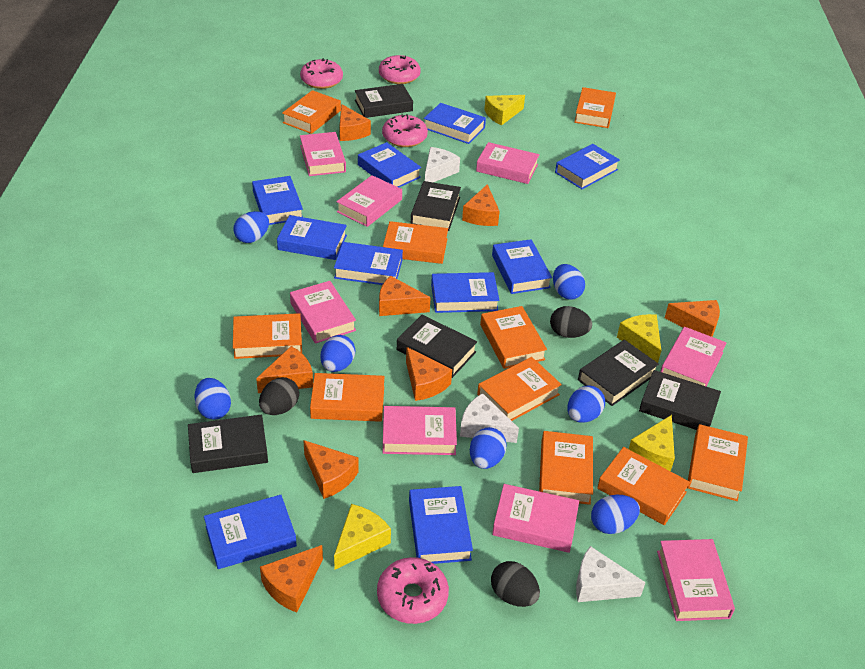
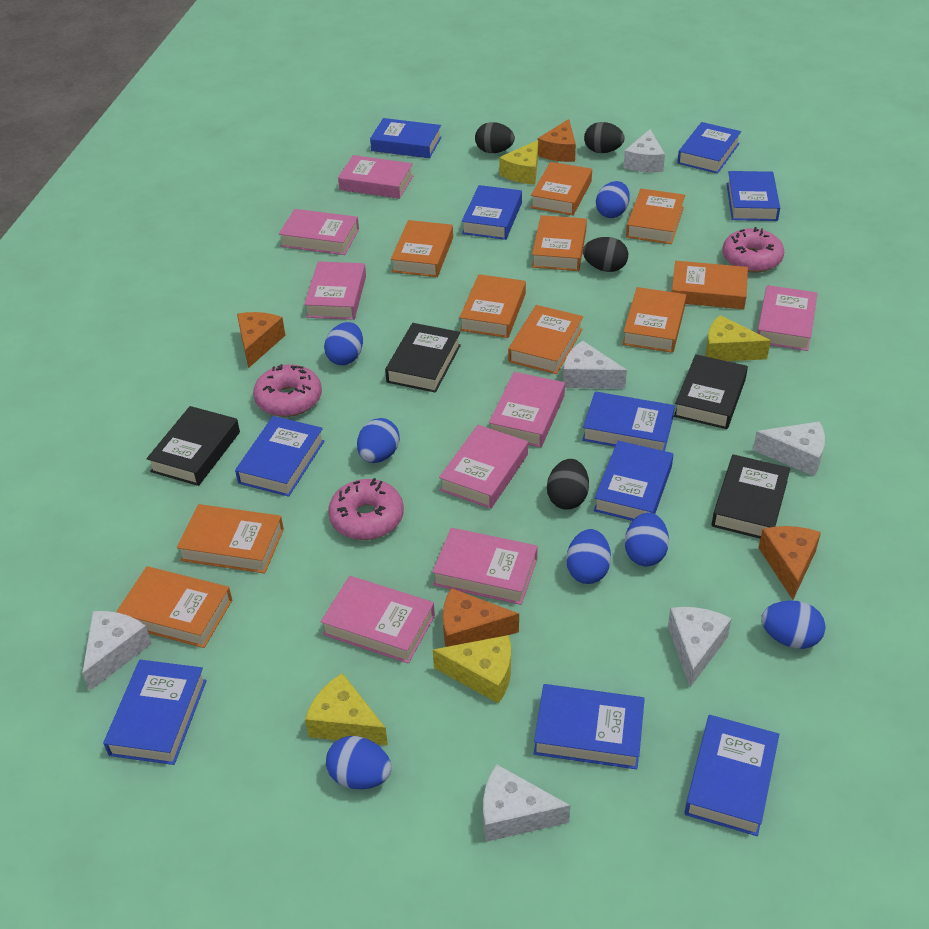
black book: 6 -> 4
black egg: 3 -> 4
orange cheese: 8 -> 4
pink donut: 4 -> 3
white cheese: 3 -> 6

